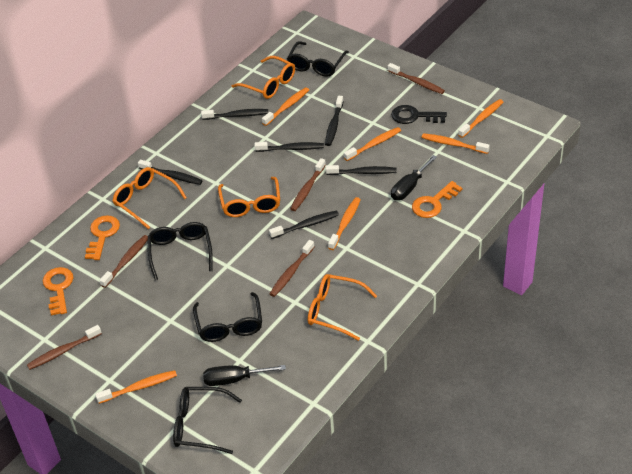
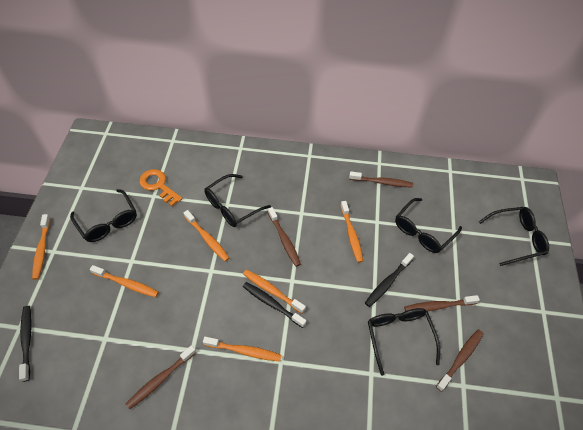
black glasses: 4 -> 5
black key: 1 -> 0
black screwdriver: 2 -> 0
black toothbrush: 6 -> 3
orange glasses: 4 -> 0
orange key: 3 -> 1

